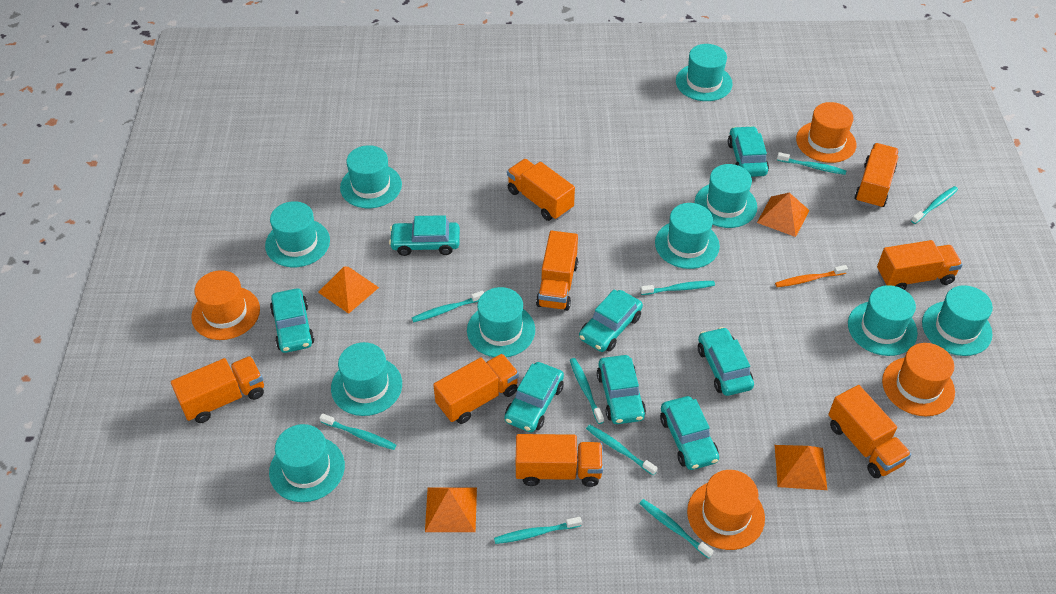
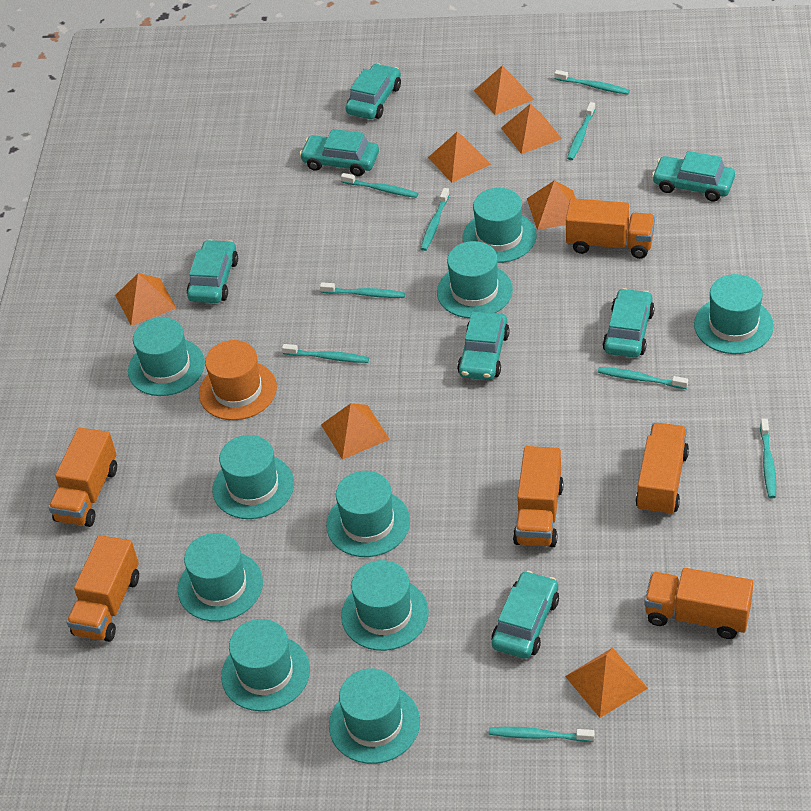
orange hat: 4 -> 1
orange pyramid: 4 -> 7
orange toothbrush: 1 -> 0
orange truck: 8 -> 6
turquoise car: 8 -> 7

